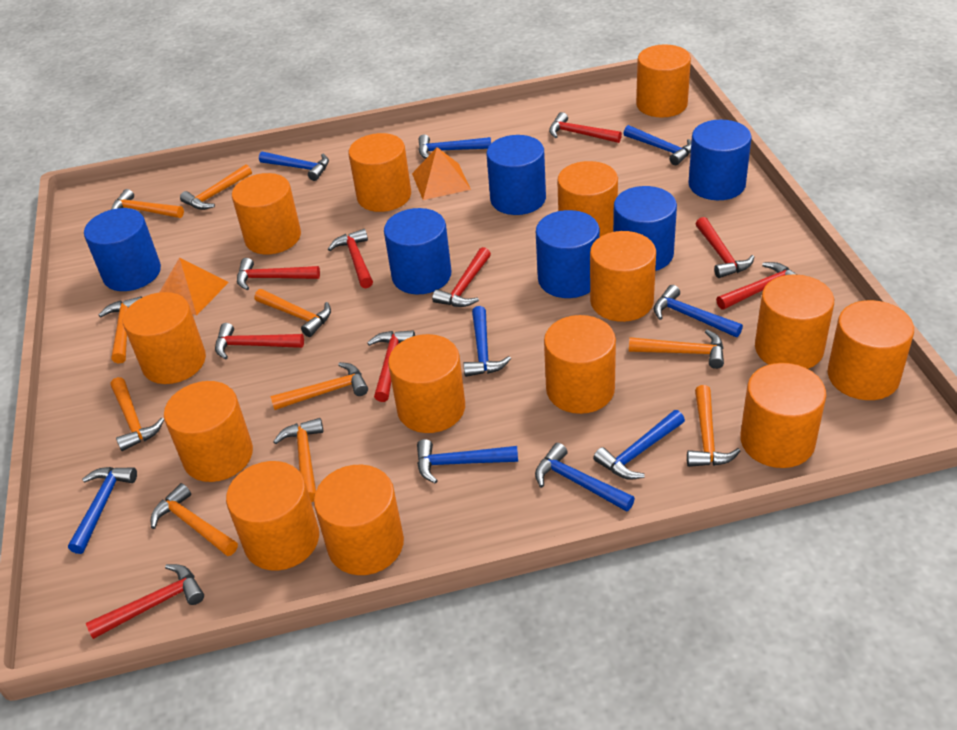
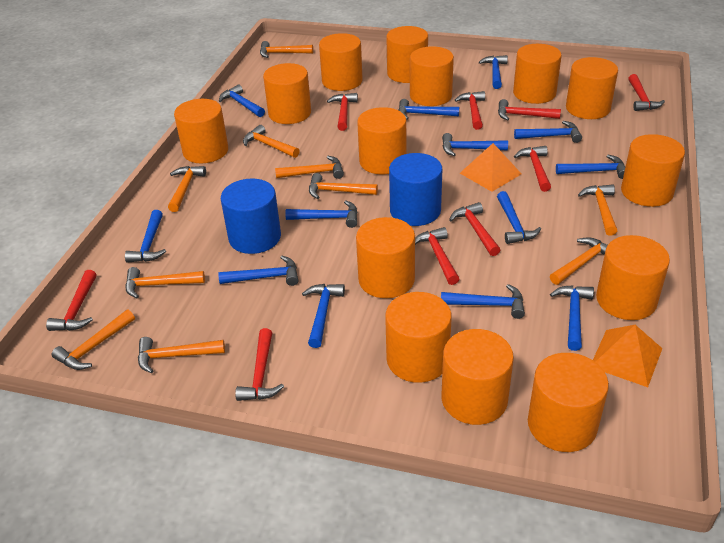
blue cylinder: 6 -> 2
blue hammer: 9 -> 13

